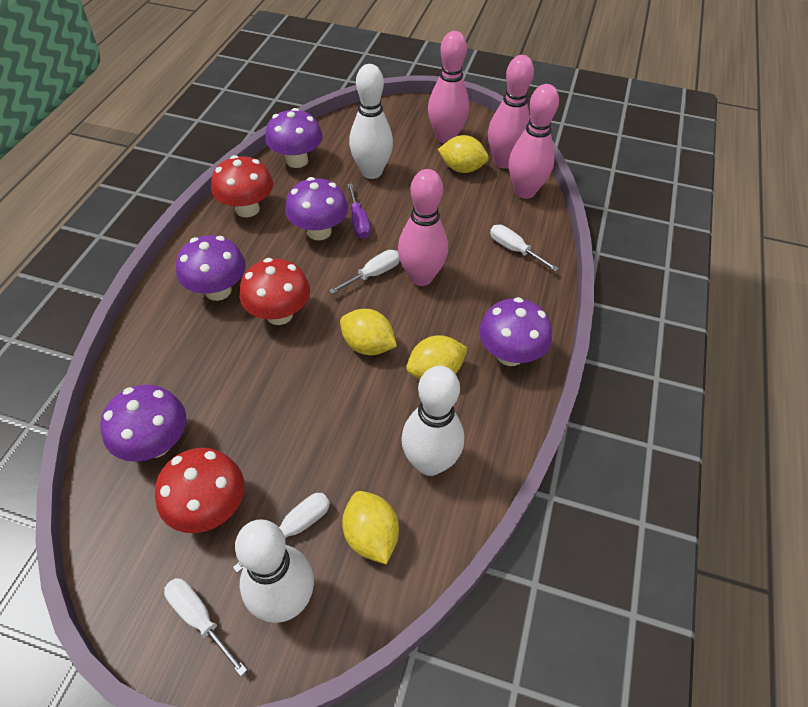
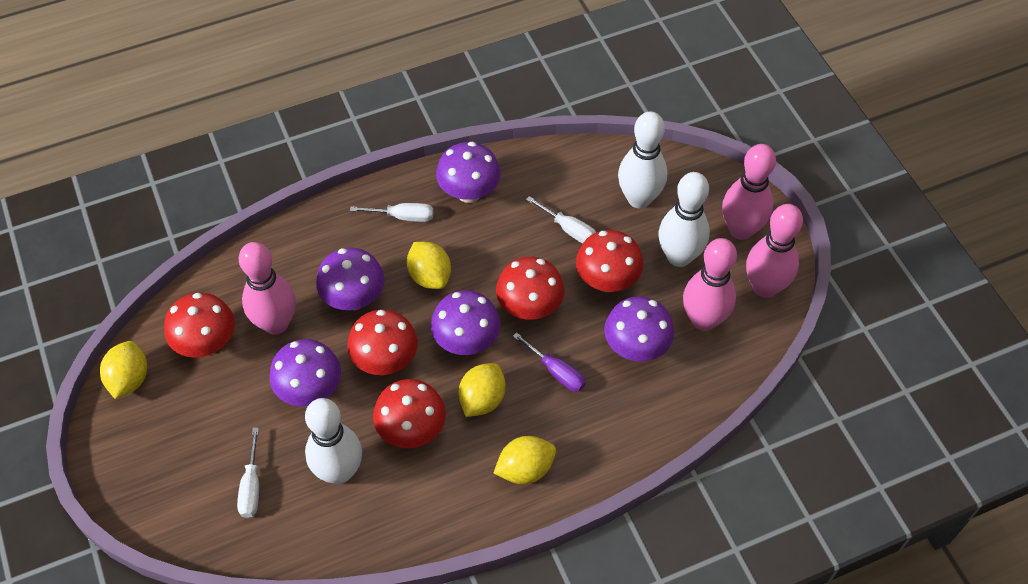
red mushroom: 3 -> 5
white screwdriver: 4 -> 3

